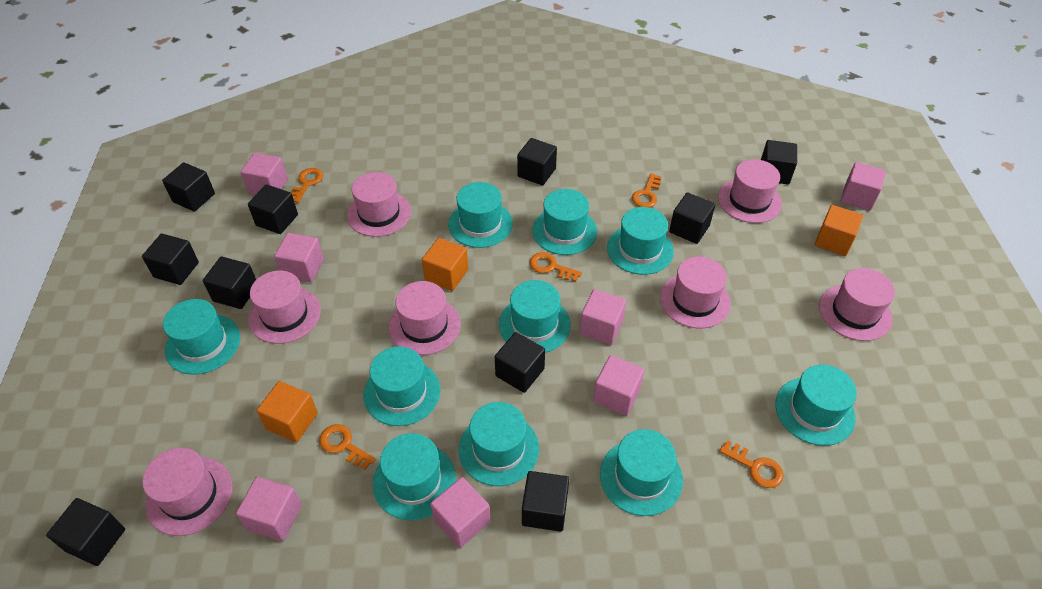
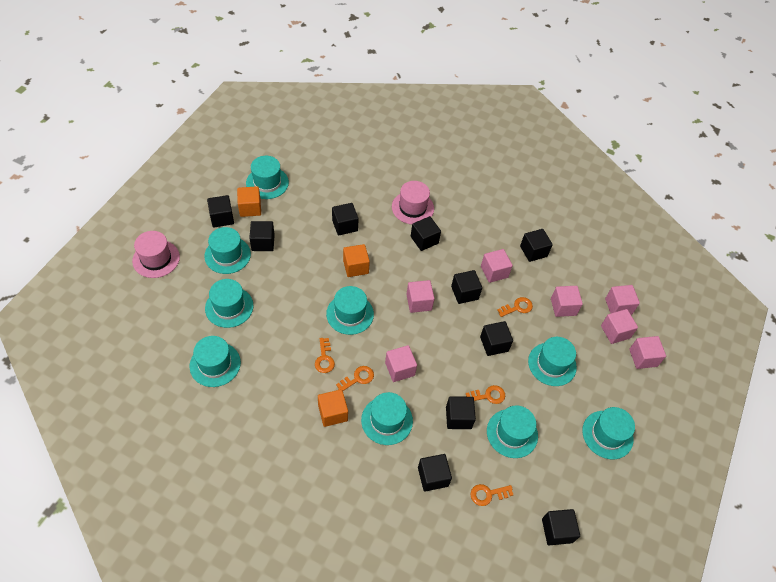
pink hat: 7 -> 2
turquoise hat: 10 -> 9

